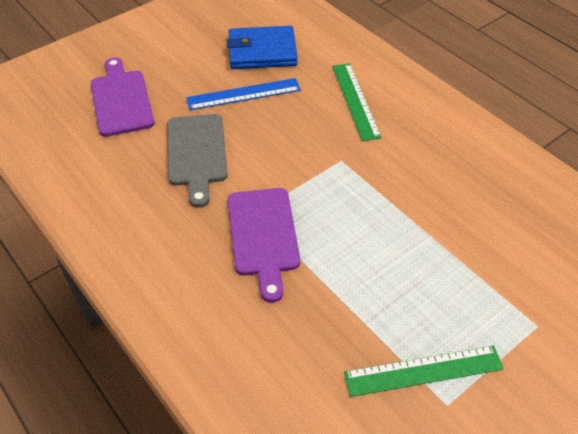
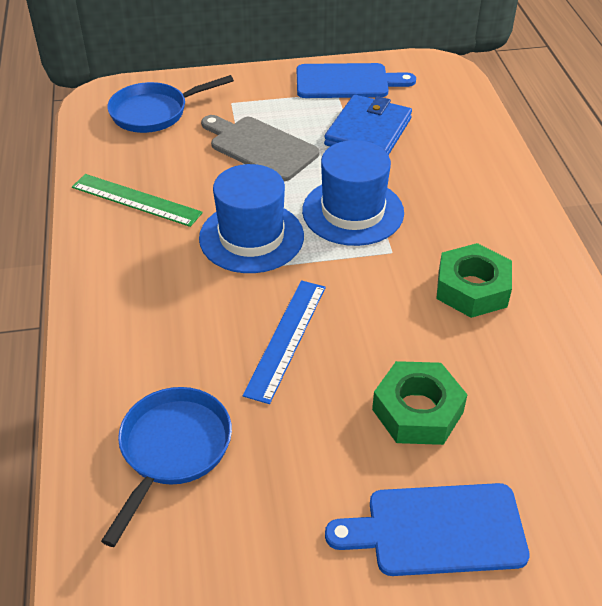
blue cutting board: 0 -> 2
blue hat: 0 -> 2
blue pan: 0 -> 2
green nut: 0 -> 2
green ruler: 2 -> 1
purple cutting board: 2 -> 0

